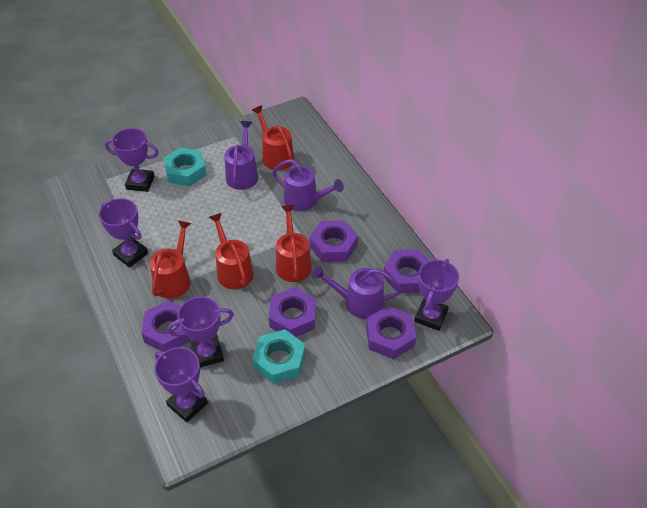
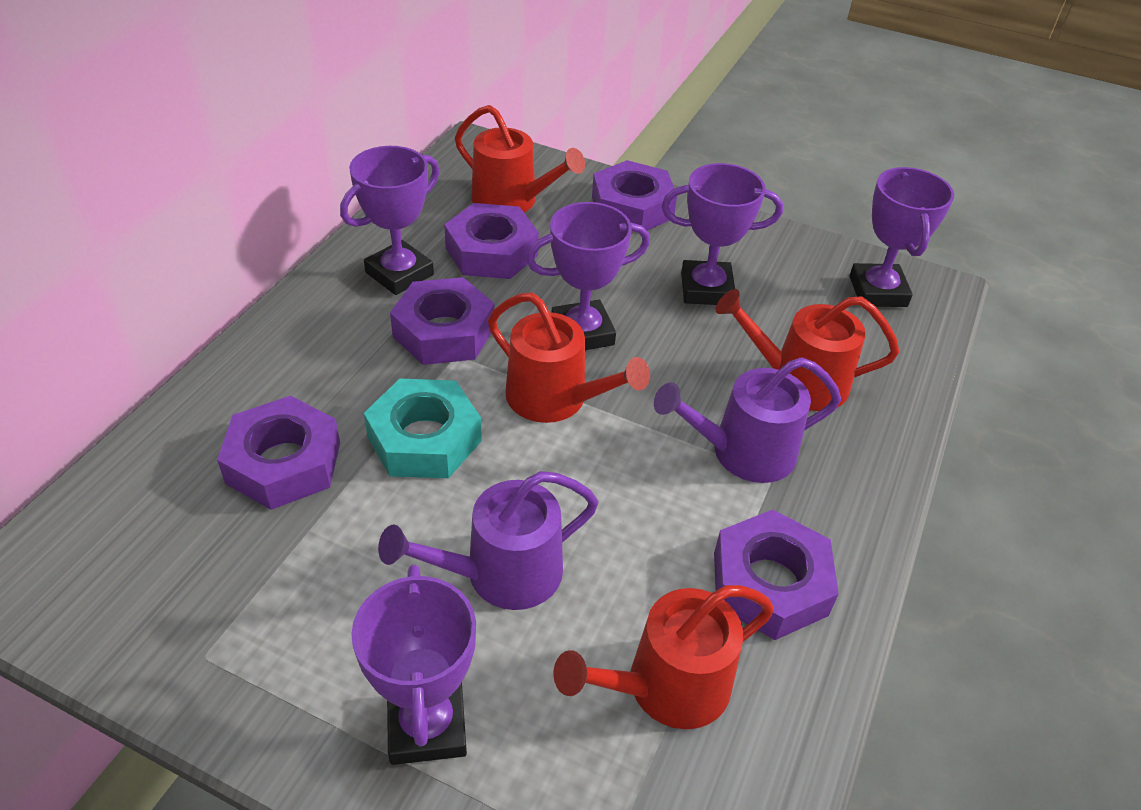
purple watering can: 3 -> 2
turquoise nut: 2 -> 1

